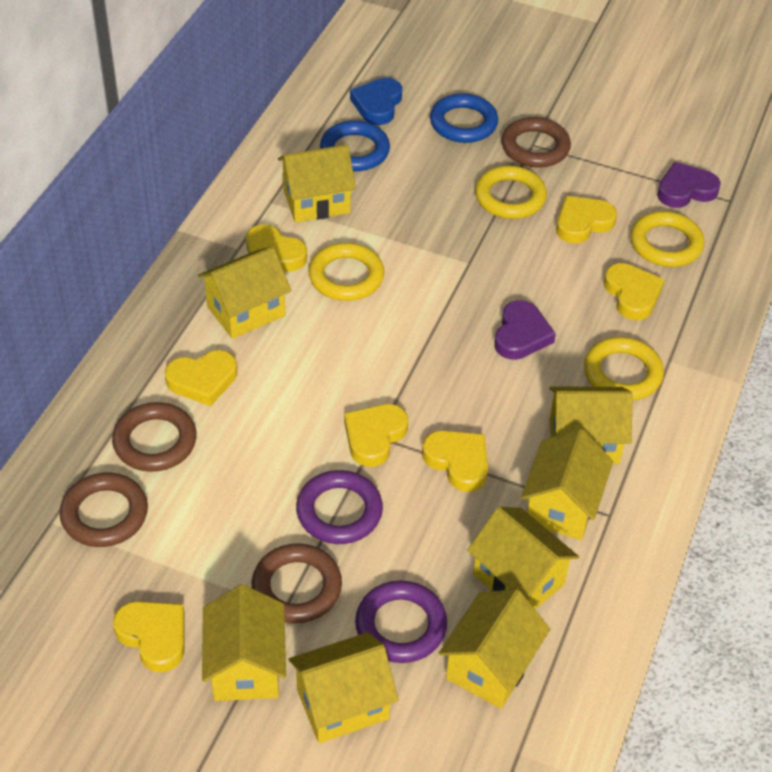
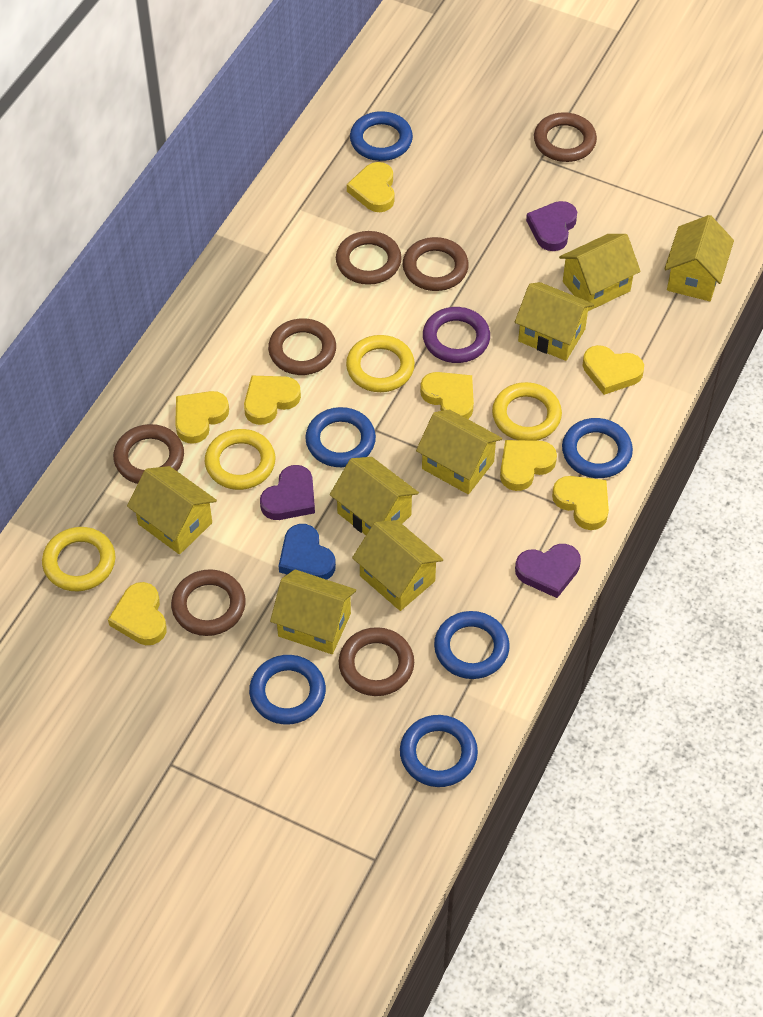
blue ring: 2 -> 6
brown ring: 4 -> 7
purple heart: 2 -> 3
purple ring: 2 -> 1
yellow heart: 7 -> 8

